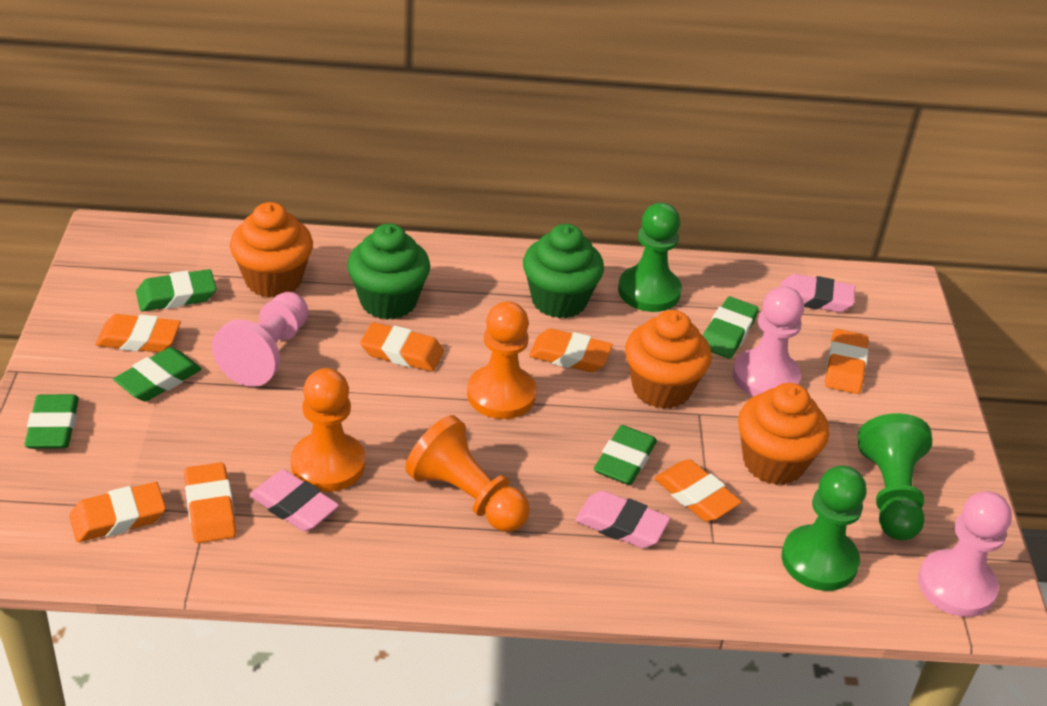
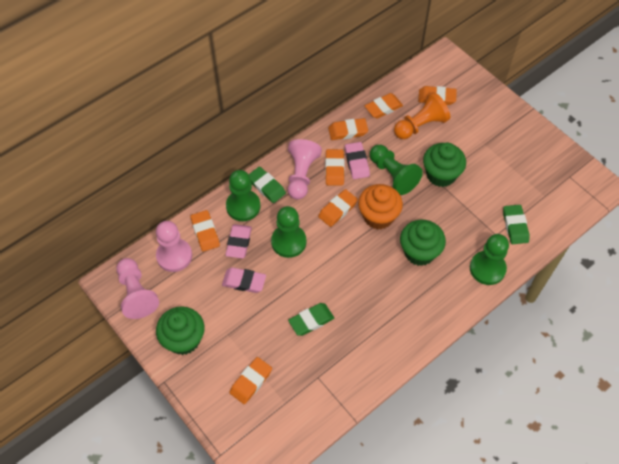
green cupcake: 2 -> 3
green eraser: 5 -> 3
green pawn: 3 -> 4
orange cupcake: 3 -> 1
orange pawn: 3 -> 1

